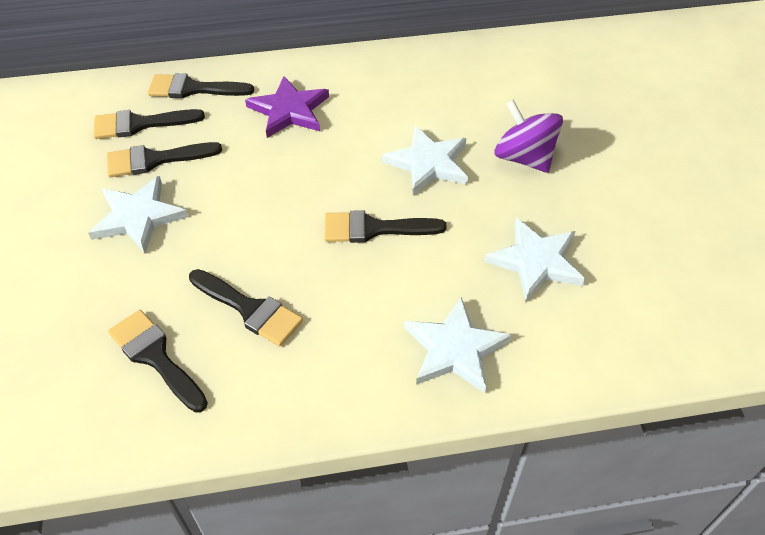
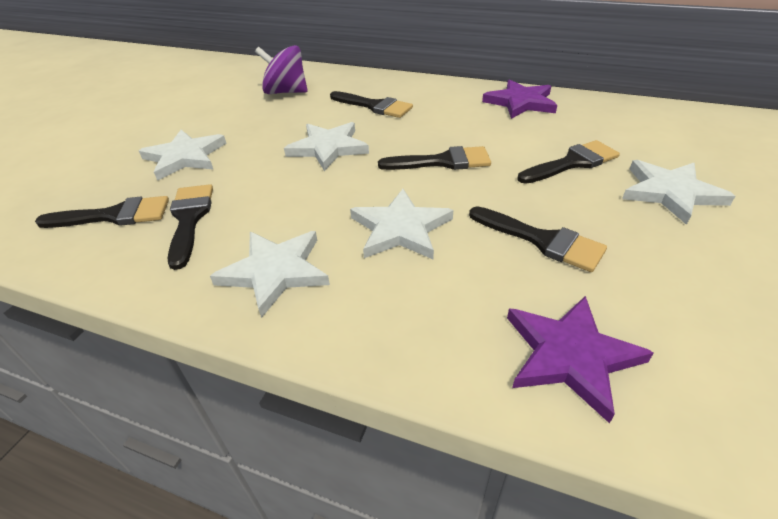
purple star: 1 -> 2
white star: 4 -> 5

